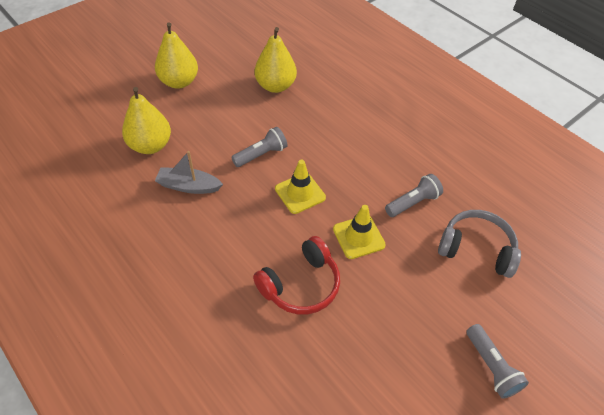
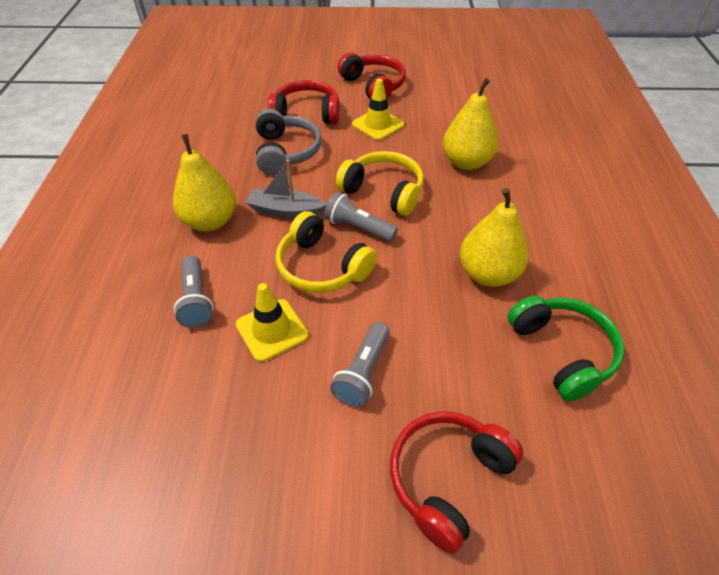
green headphones: 0 -> 1
red headphones: 1 -> 3
yellow headphones: 0 -> 2

